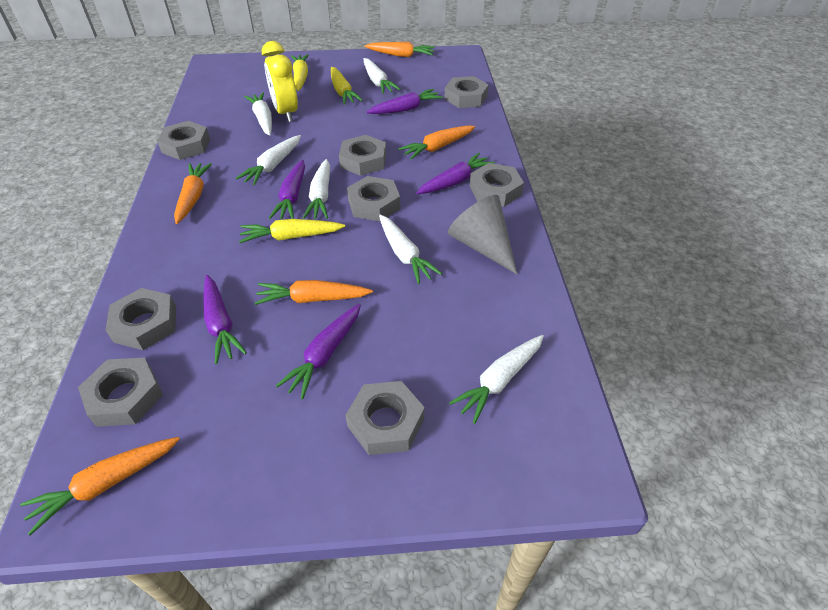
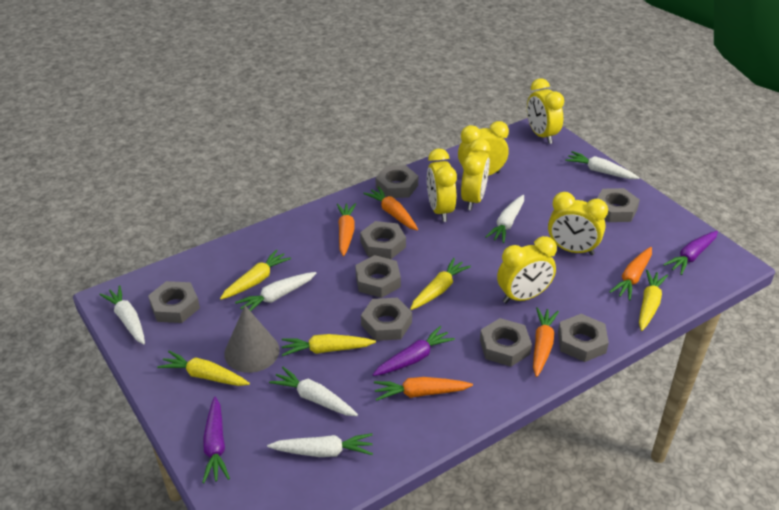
purple carrot: 5 -> 3
yellow carrot: 3 -> 5
yellow clock: 1 -> 6

